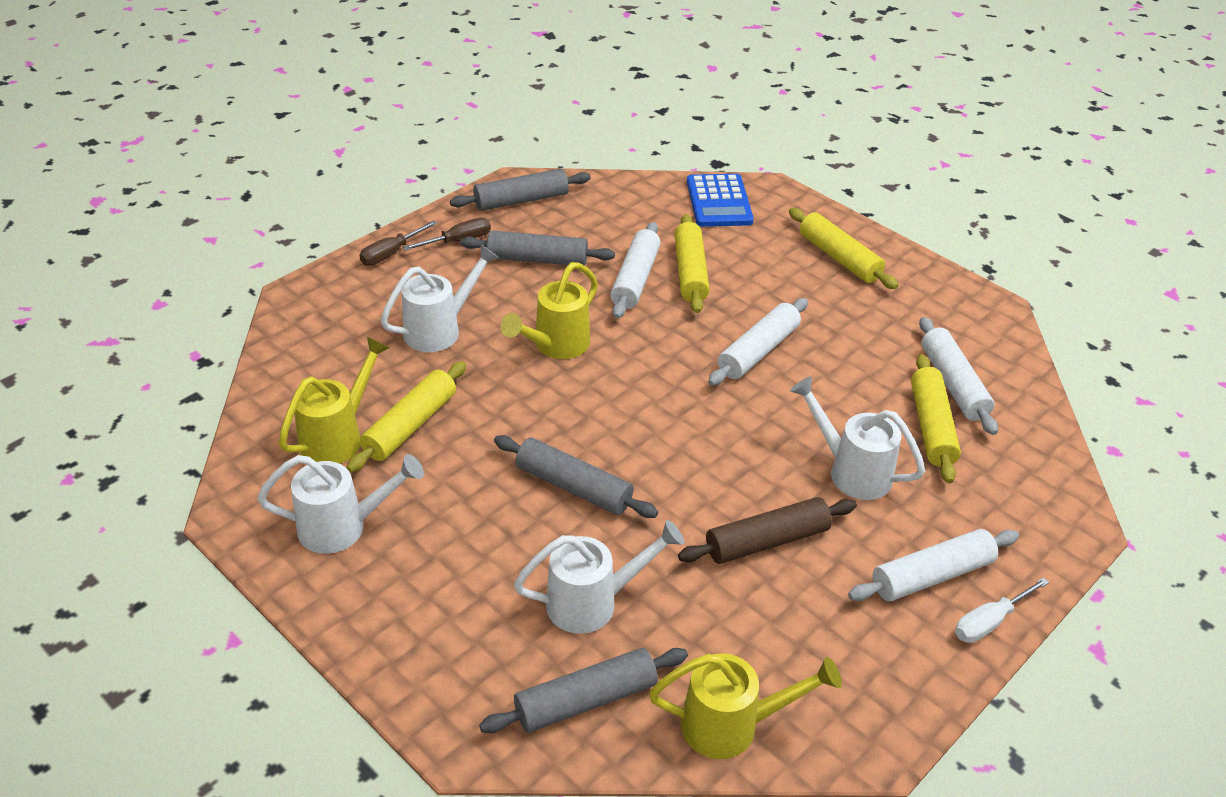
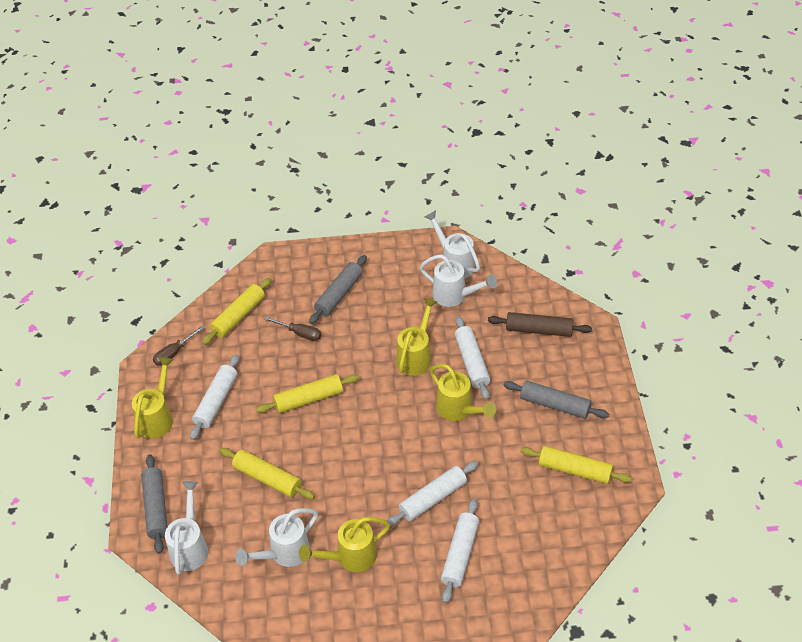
blue calculator: 1 -> 0
grey rolling pin: 4 -> 3
white screwdriver: 1 -> 0
yellow watering can: 3 -> 4

